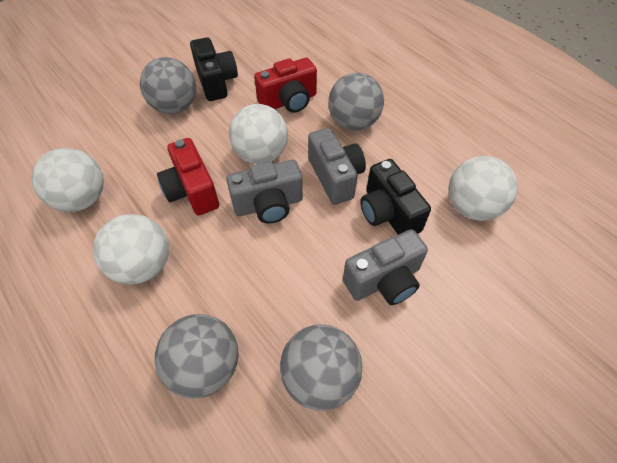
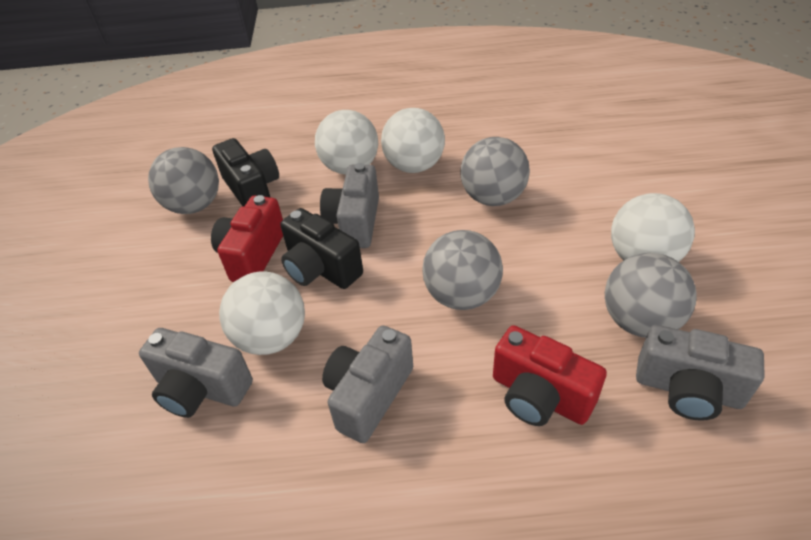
grey camera: 3 -> 4

